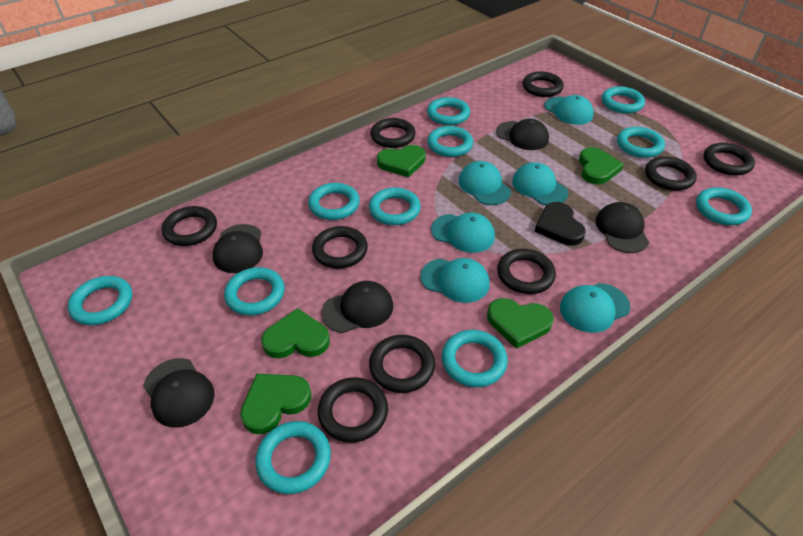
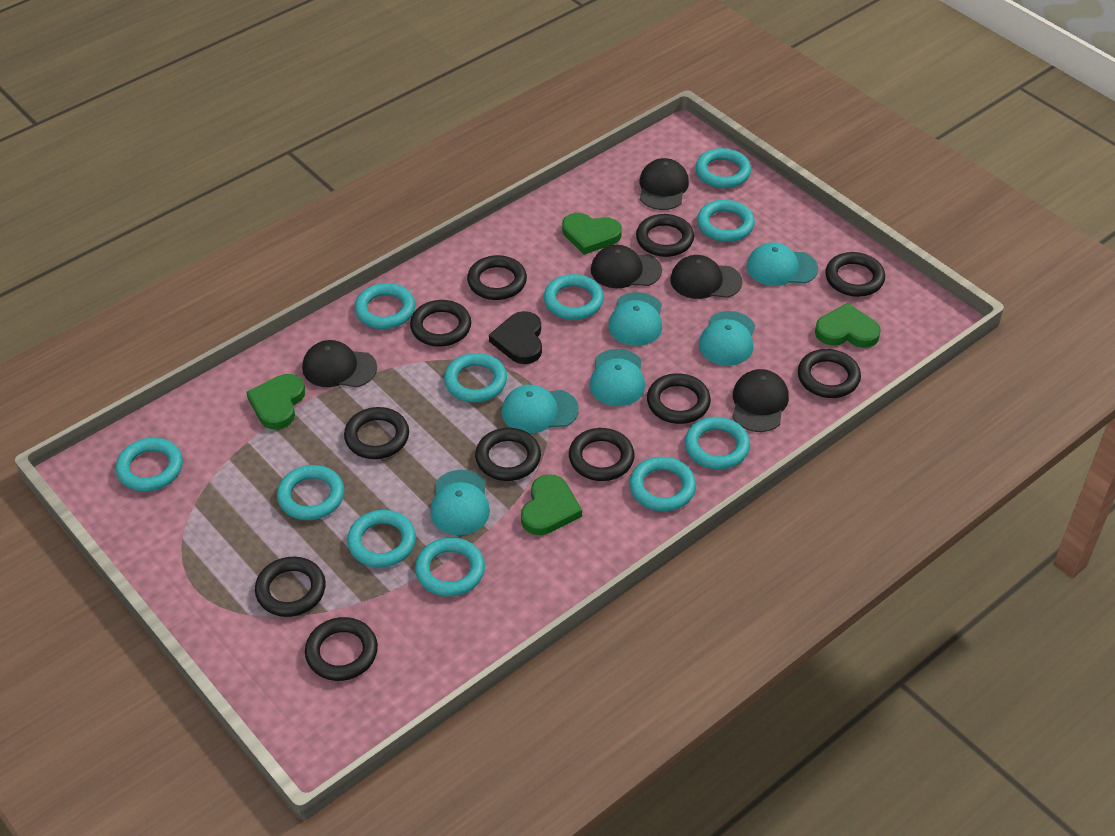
black ring: 9 -> 11
green heart: 5 -> 4

